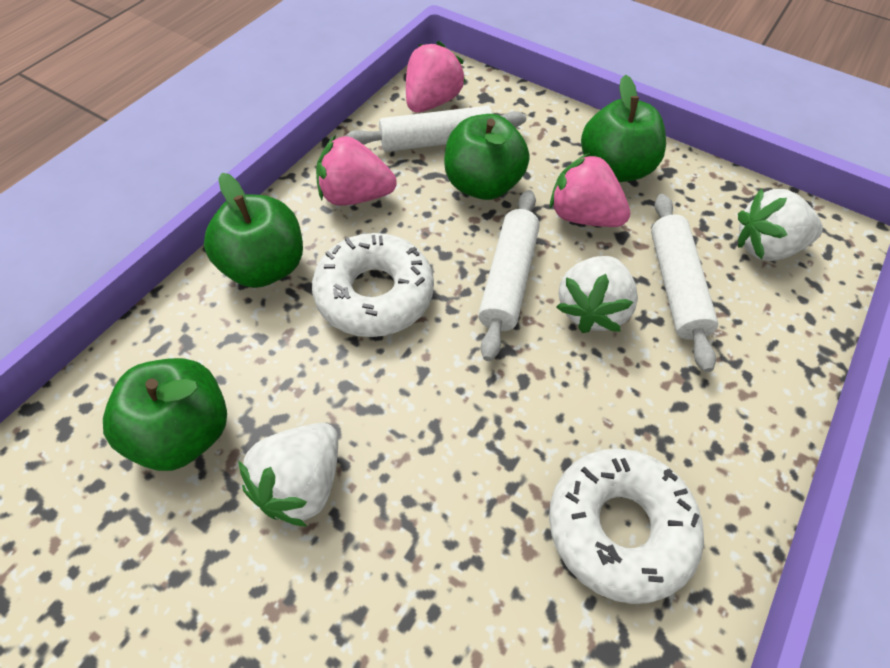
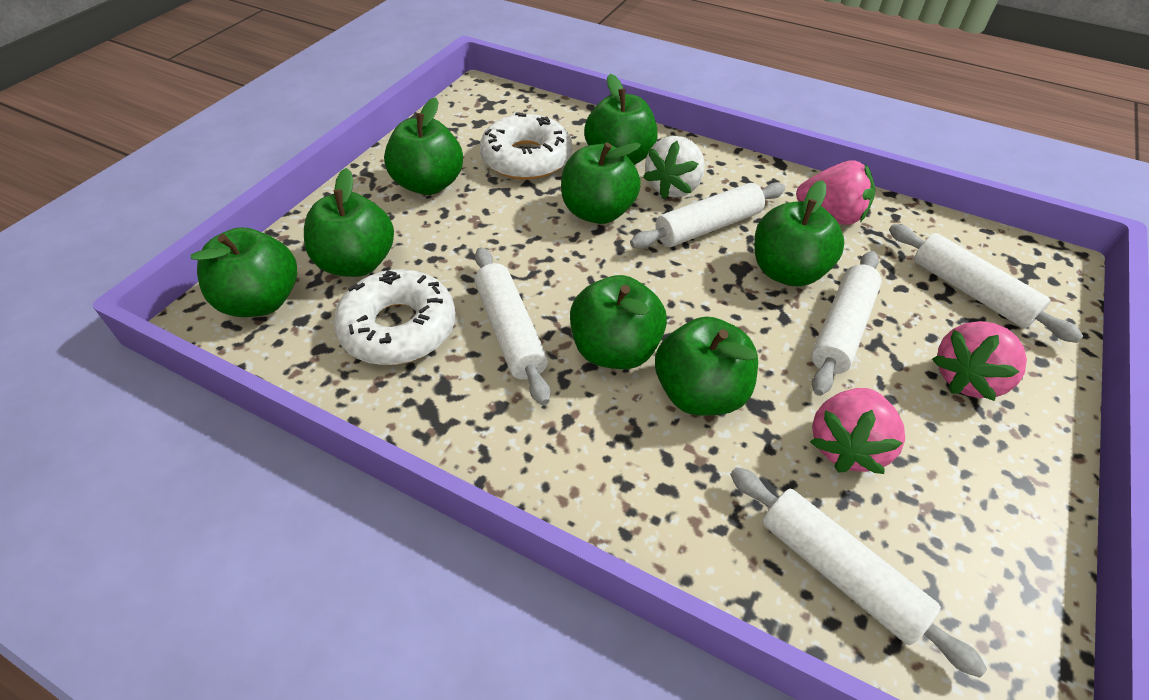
green apple: 4 -> 8
white rolling pin: 3 -> 5
white strawberry: 3 -> 1

